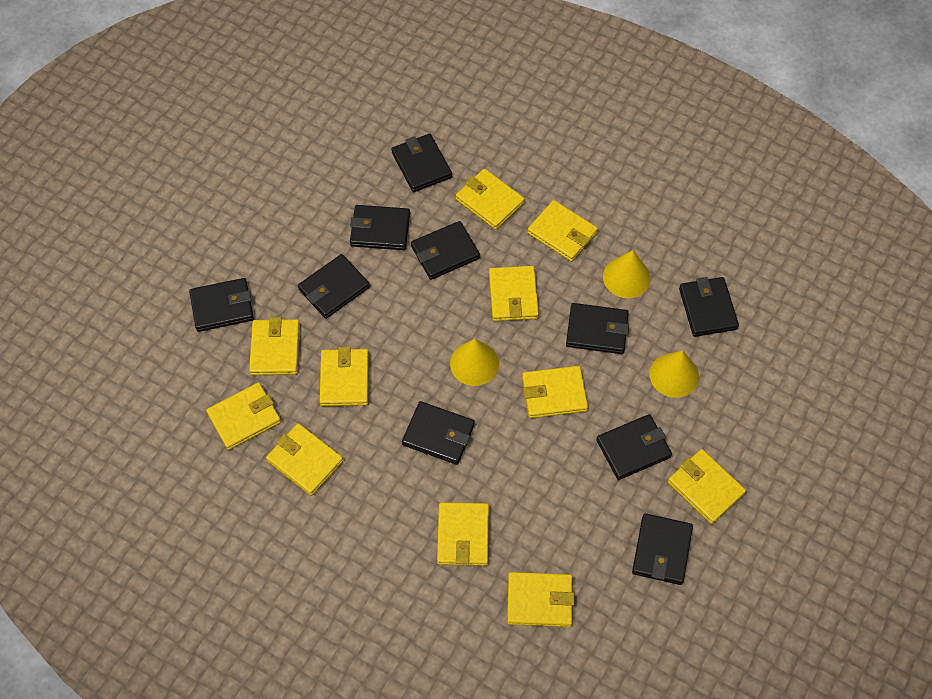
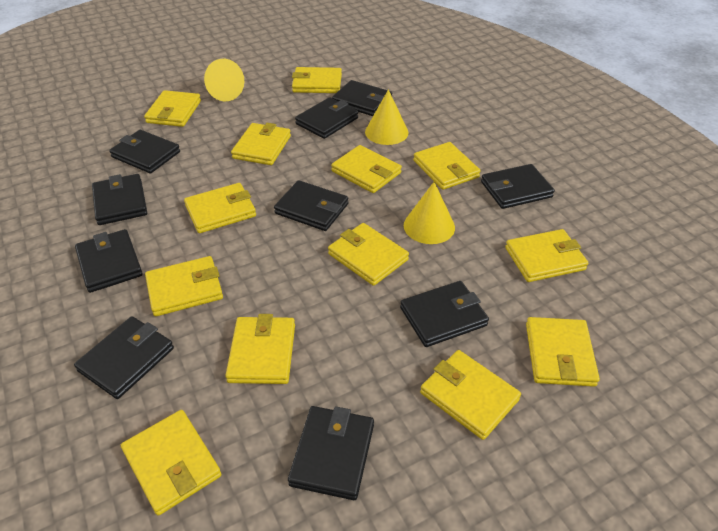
yellow wallet: 11 -> 13

